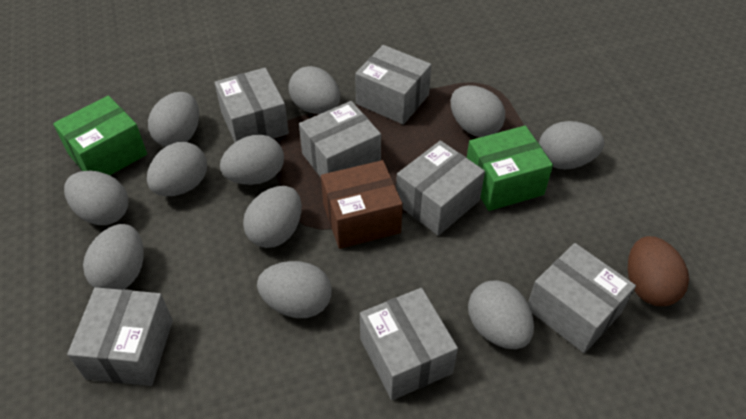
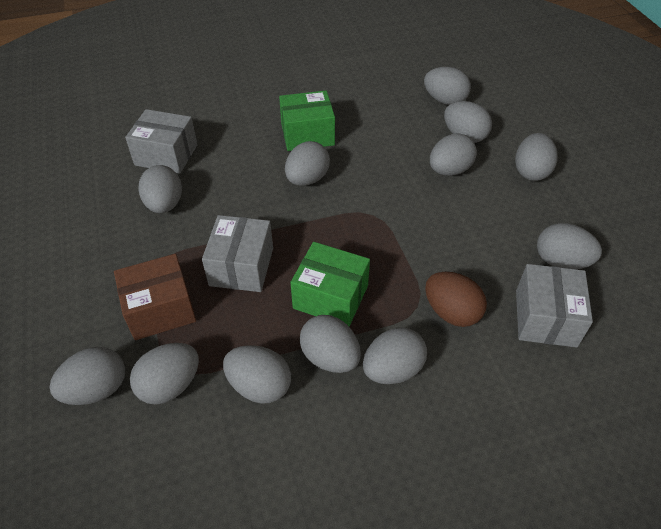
grey box: 7 -> 3
grey egg: 11 -> 12

